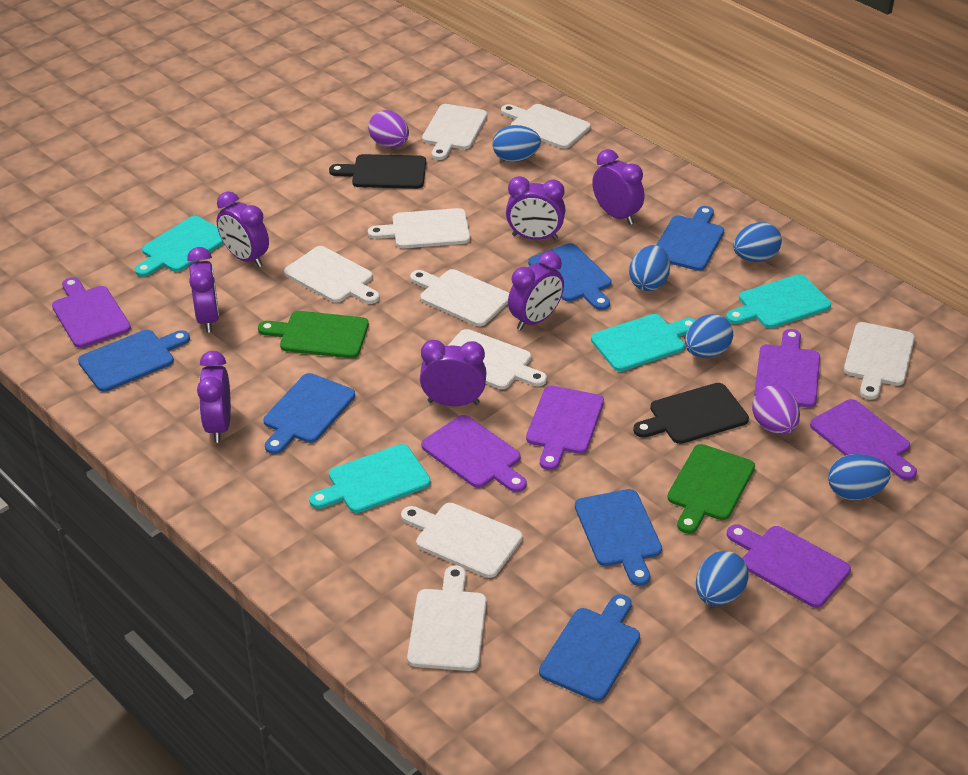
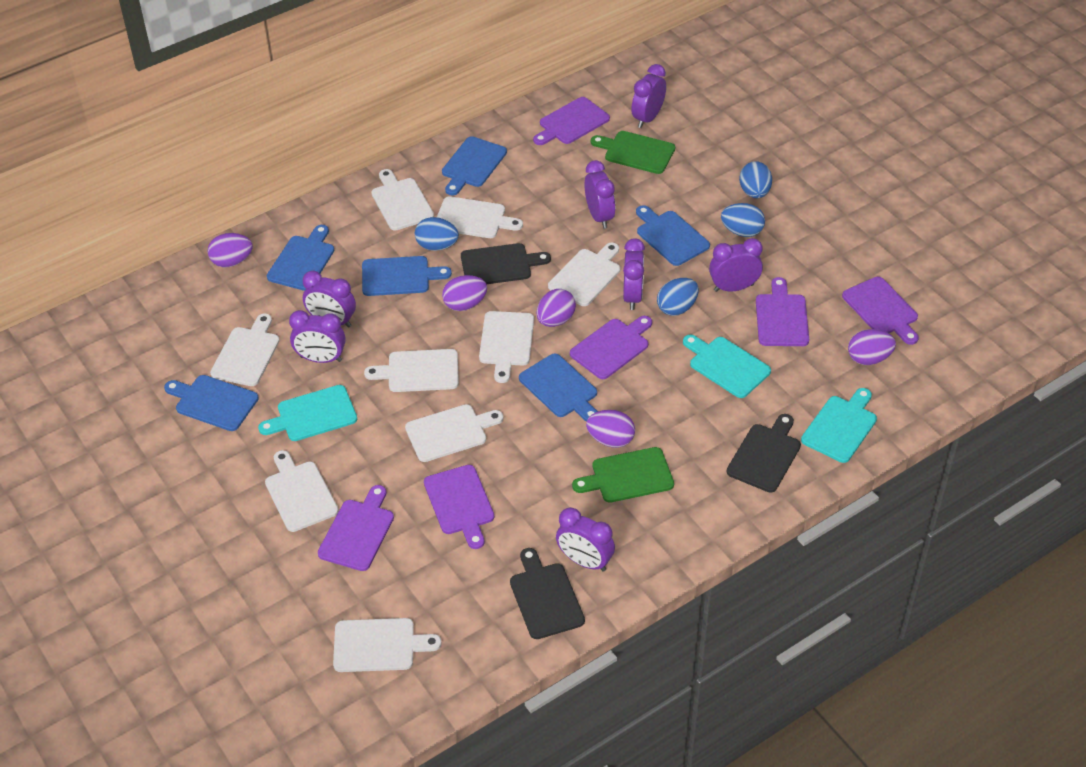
black cutting board: 2 -> 3
blue egg: 6 -> 4
purple egg: 2 -> 5
turquoise cutting board: 4 -> 3

